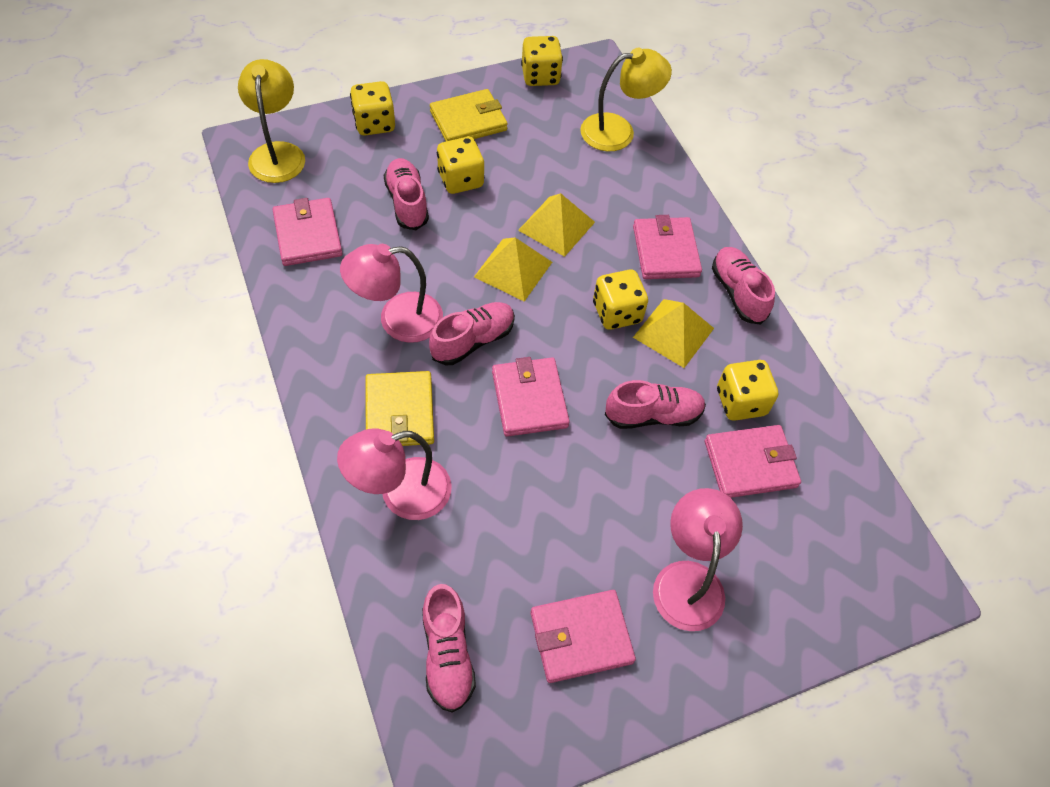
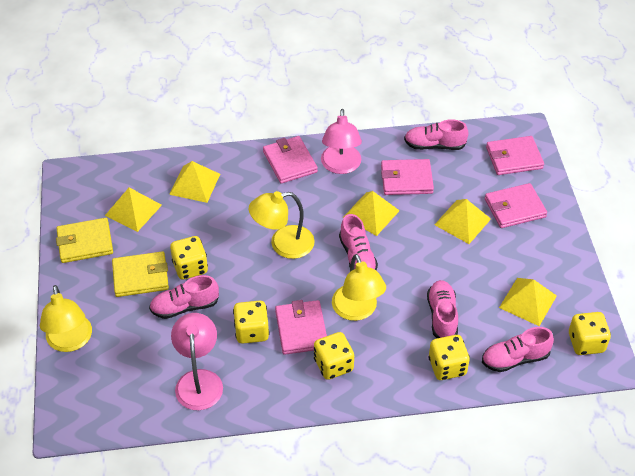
pink lamp: 3 -> 2
yellow lamp: 2 -> 3
yellow pyramid: 3 -> 5

